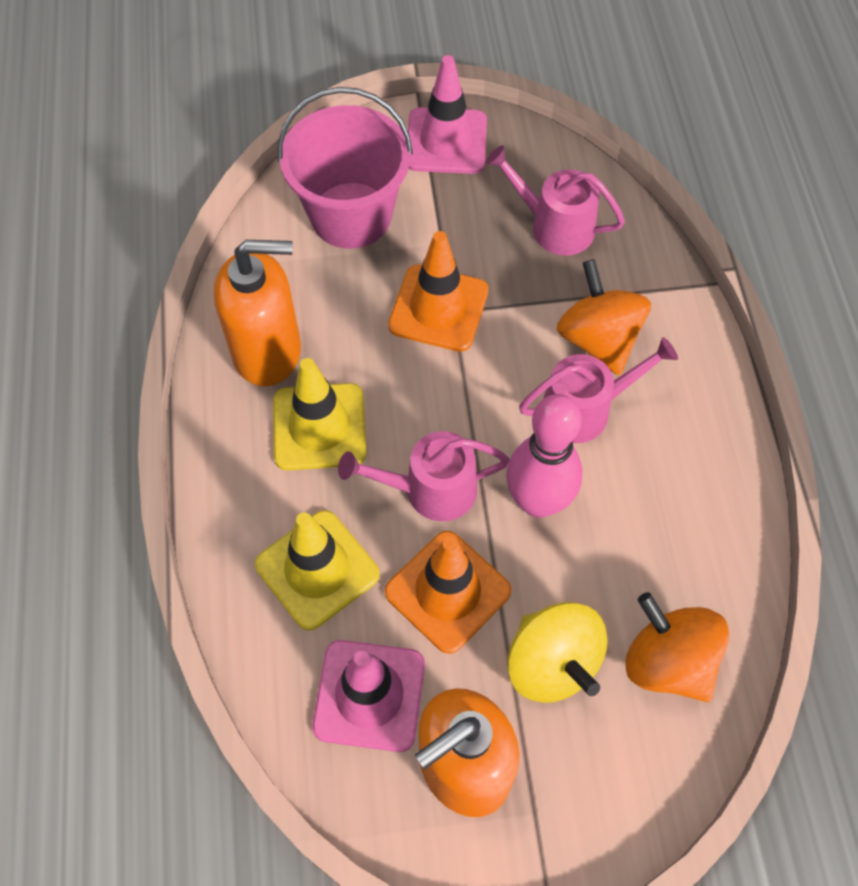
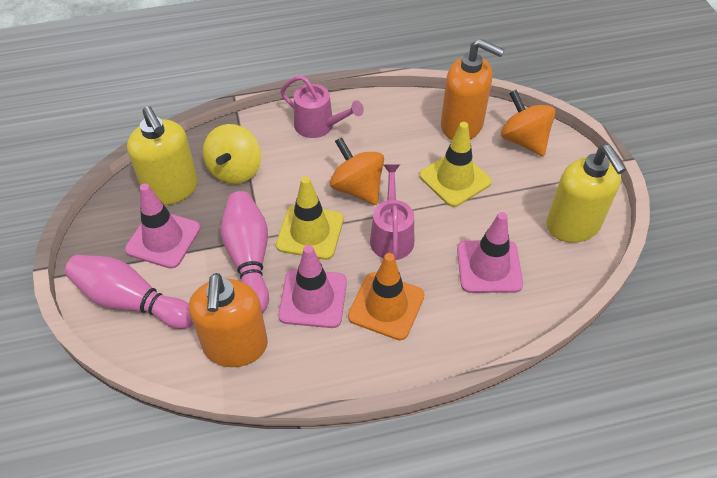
orange traffic cone: 2 -> 1
pink bowling pin: 1 -> 2
pink bucket: 1 -> 0
pink traffic cone: 2 -> 3
pink watering can: 3 -> 2
yellow soap dispenser: 0 -> 2

